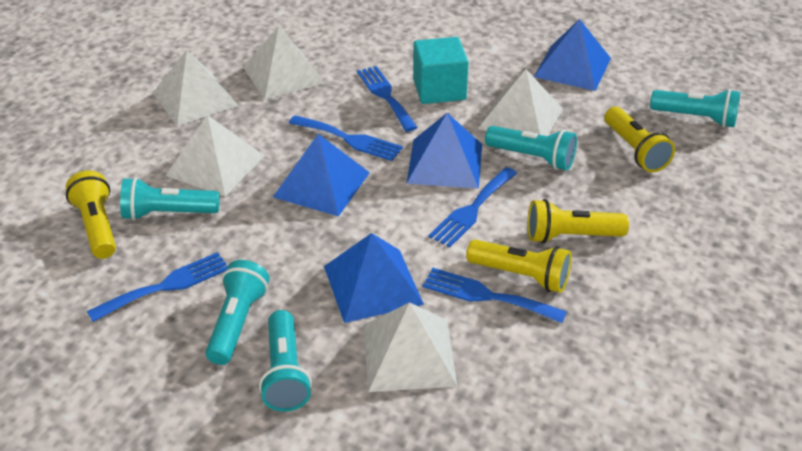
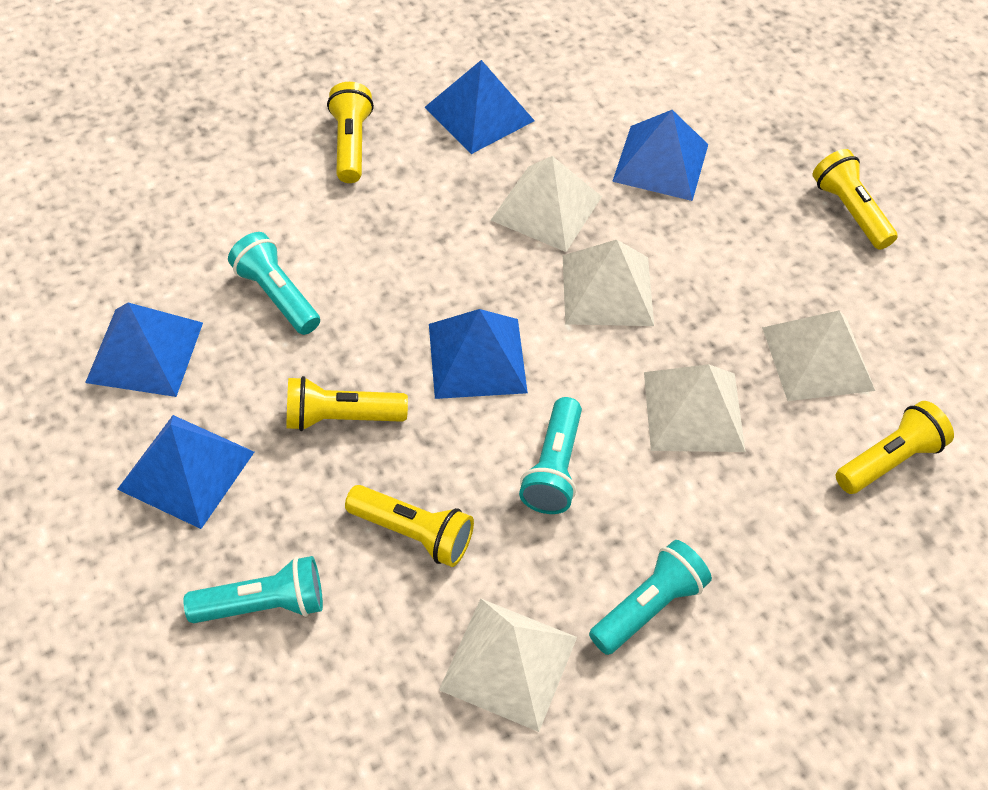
blue fork: 5 -> 0
blue pyramid: 4 -> 5
turquoise cube: 1 -> 0
turquoise flashlight: 5 -> 4
yellow flashlight: 4 -> 5

